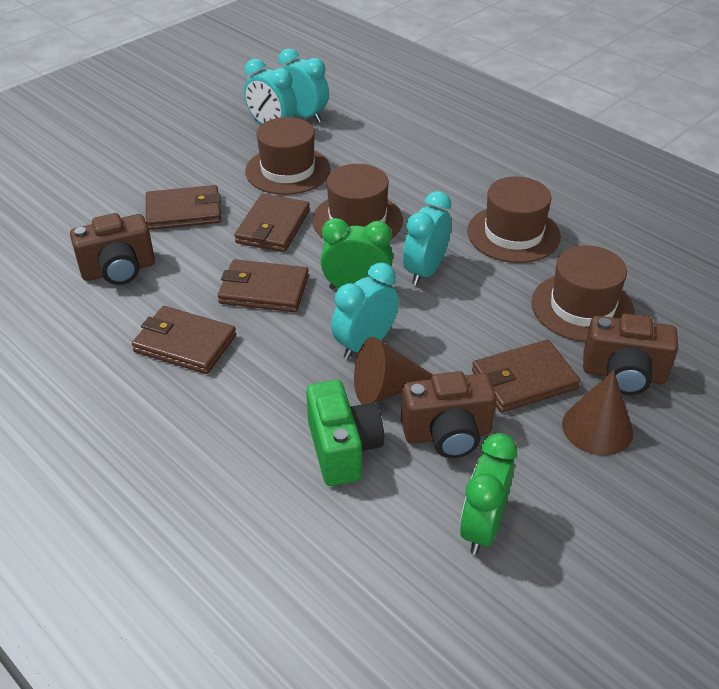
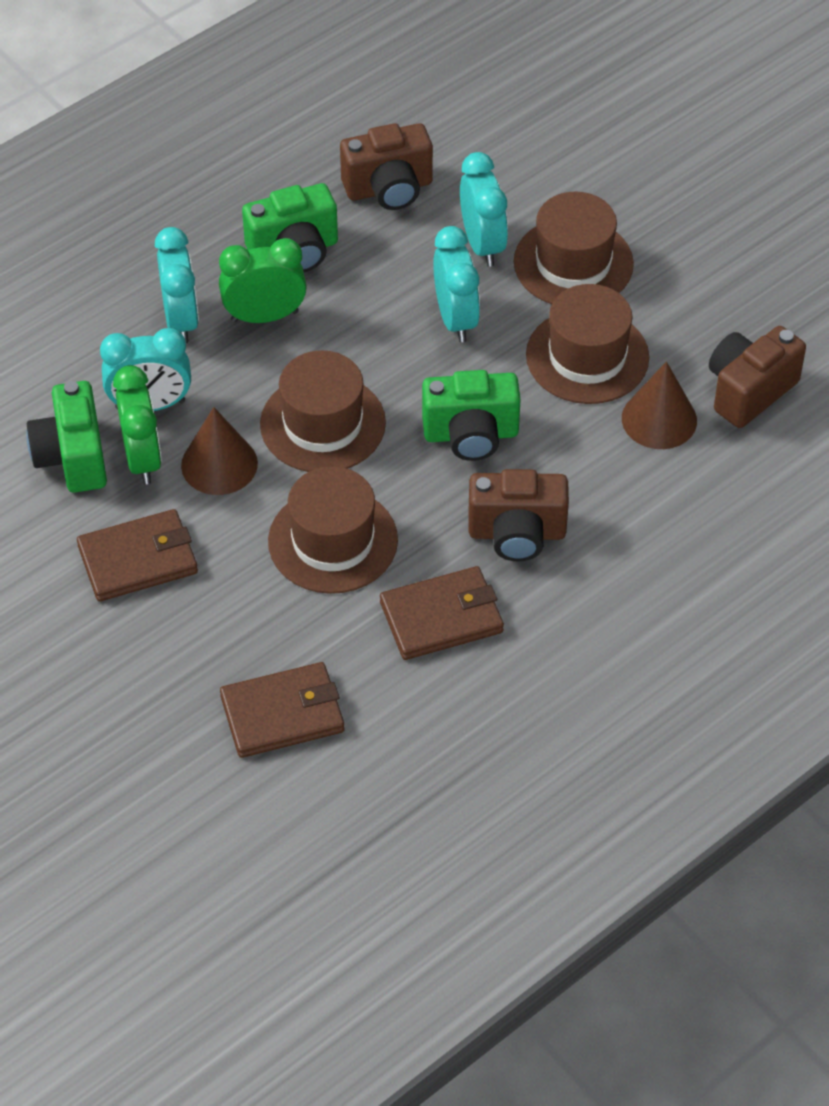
brown wallet: 5 -> 3
green camera: 1 -> 3

